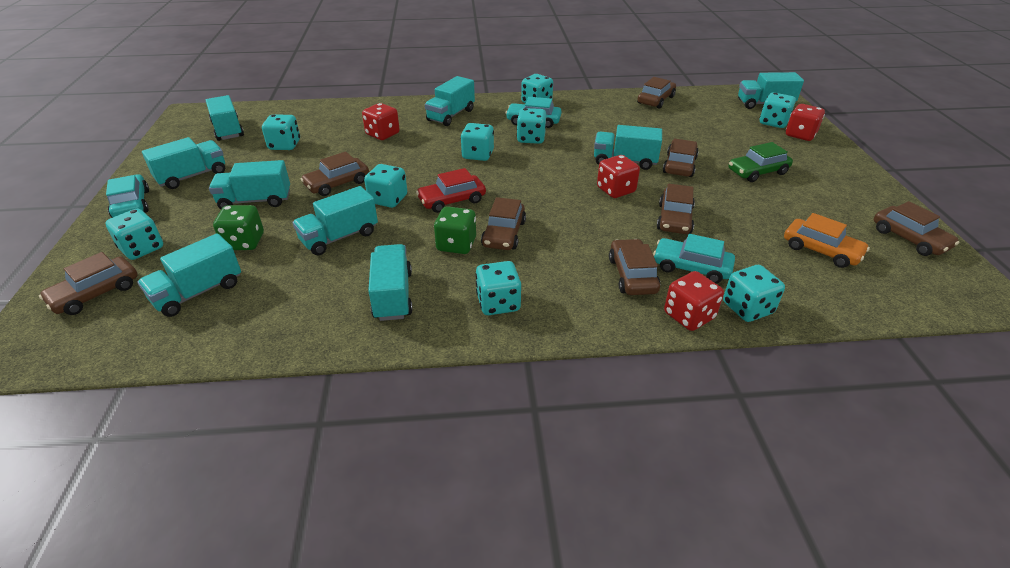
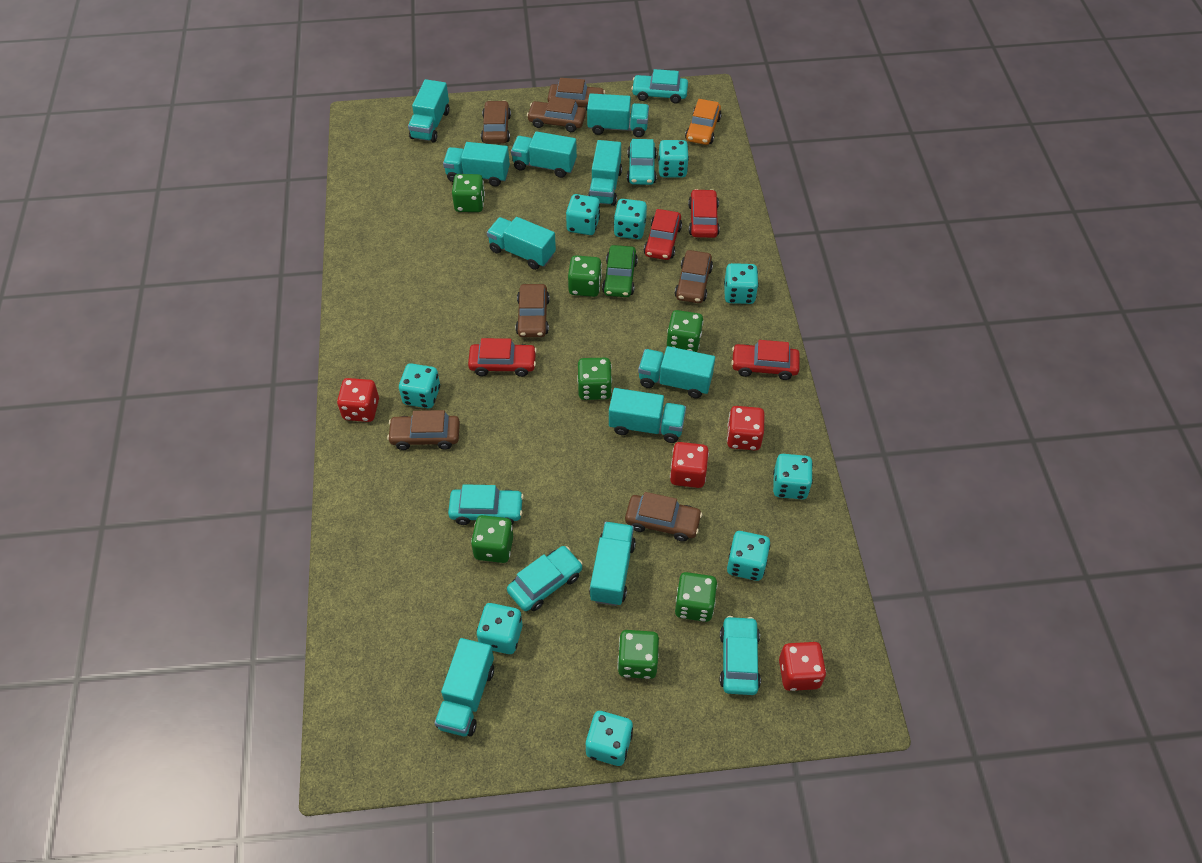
brown car: 8 -> 7
green dice: 2 -> 7
red car: 1 -> 4
turquoise car: 3 -> 5
turquoise truck: 9 -> 10

